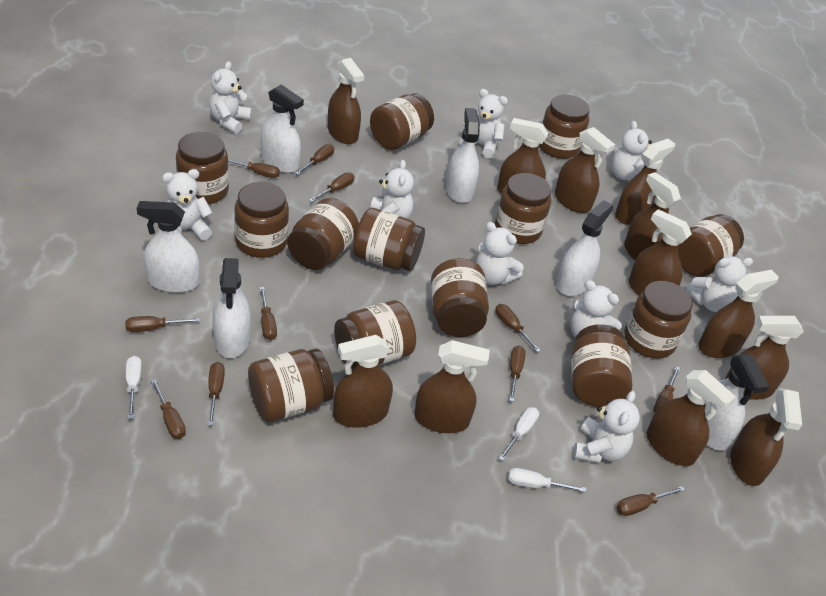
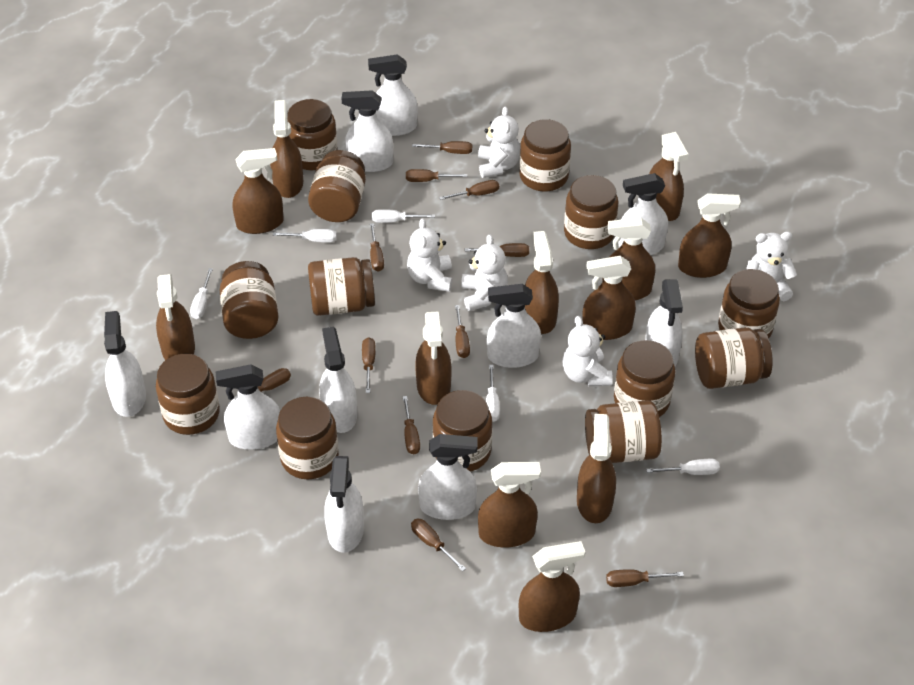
white screwdriver: 3 -> 5
white spray bottle: 6 -> 10
white teddy bear: 9 -> 5

